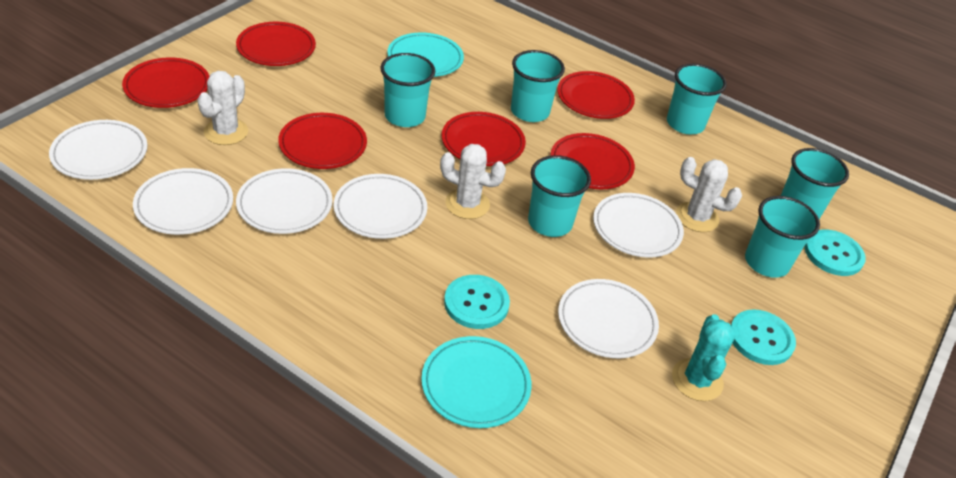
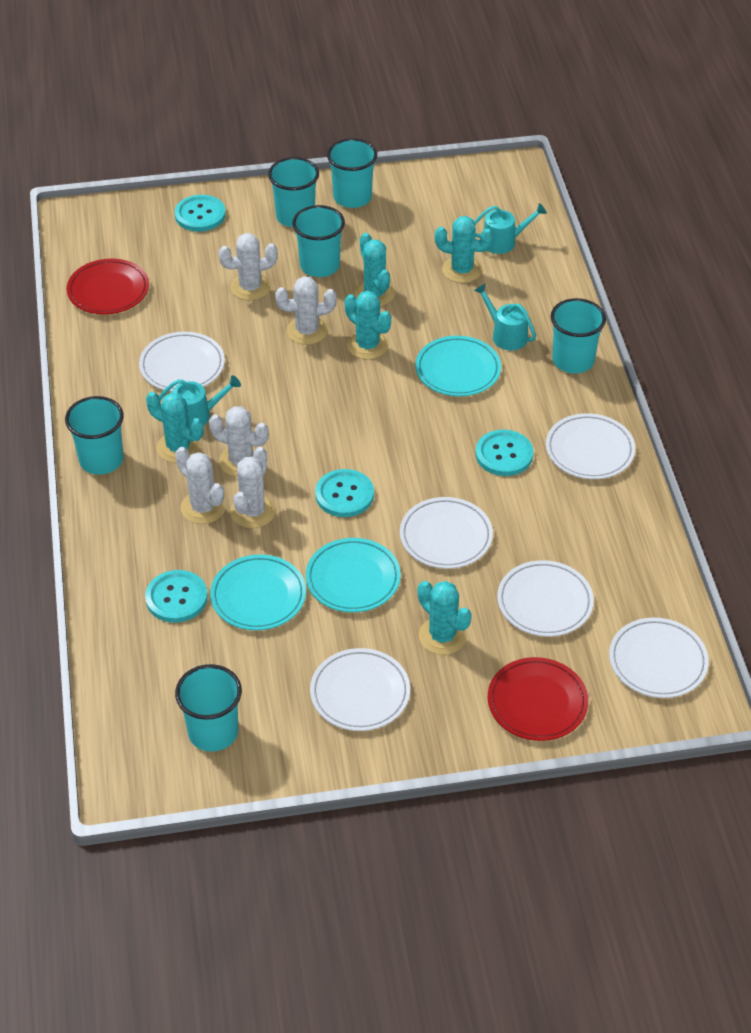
red plate: 6 -> 2
turquoise button: 3 -> 4
turquoise cactus: 1 -> 5
turquoise plate: 2 -> 3
turquoise watering can: 0 -> 3
white cactus: 3 -> 5

